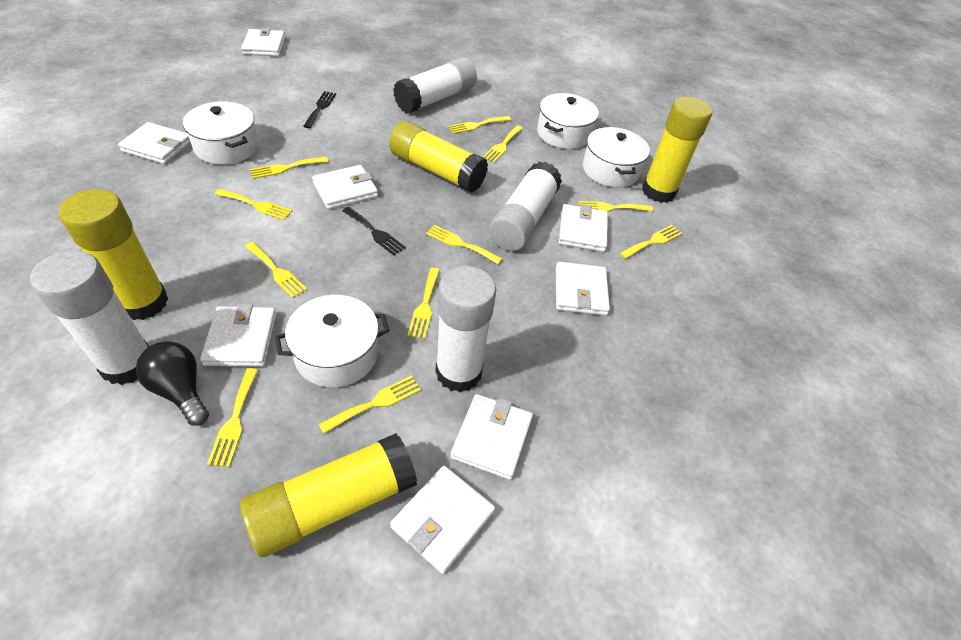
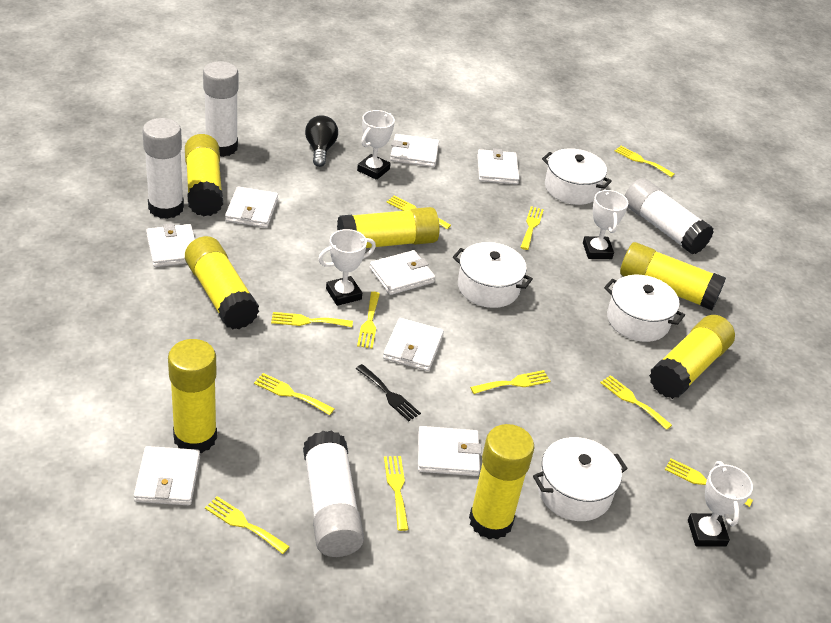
black fork: 2 -> 1
white trophy: 0 -> 4
yellow glue stick: 4 -> 7

